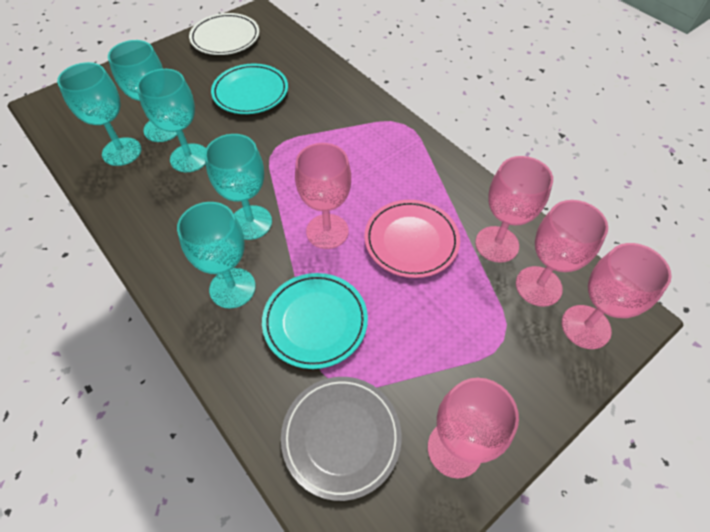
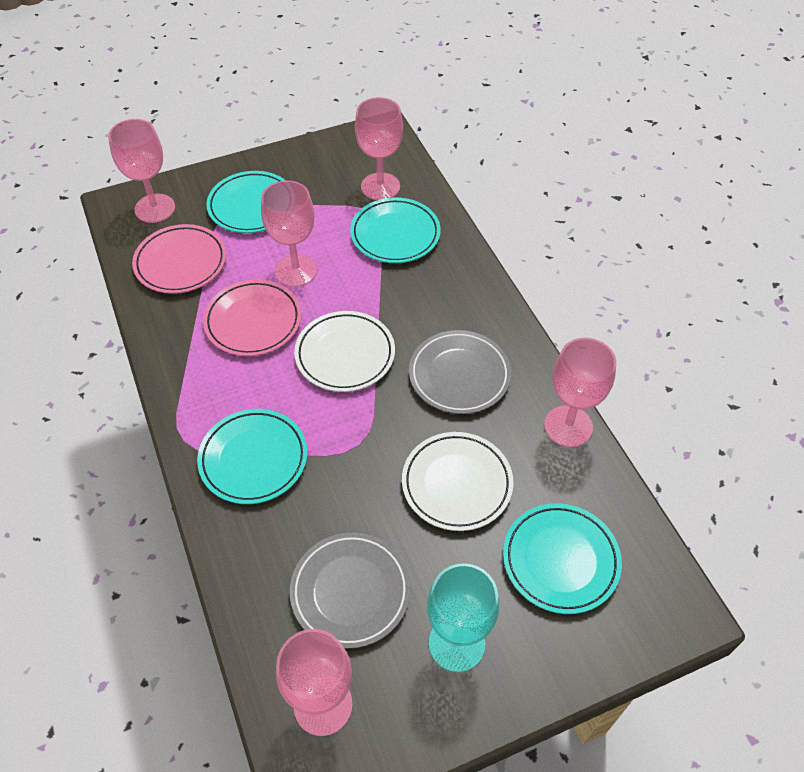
grey plate: 1 -> 2
pink plate: 1 -> 2
turquoise goblet: 5 -> 1
turquoise plate: 2 -> 4
white plate: 1 -> 2

